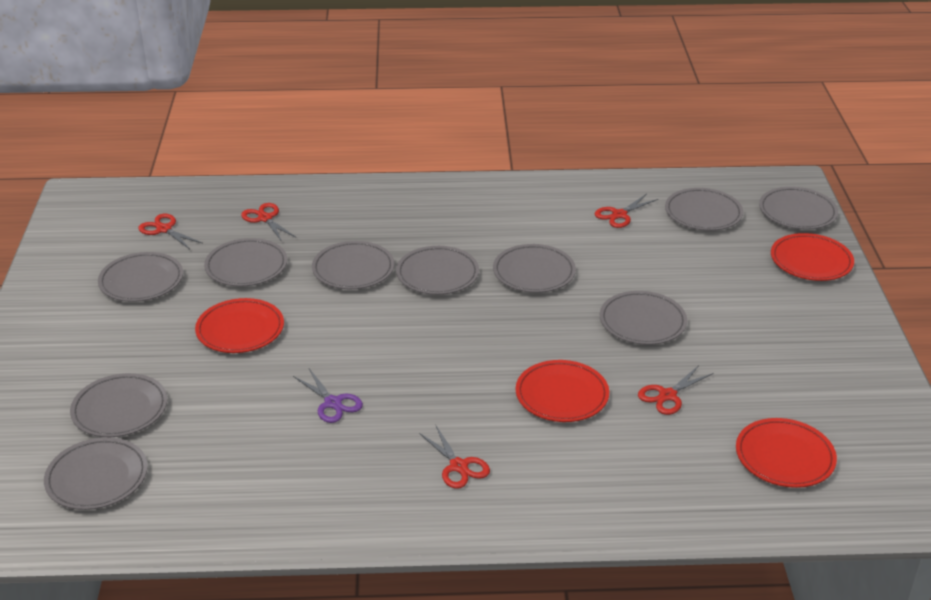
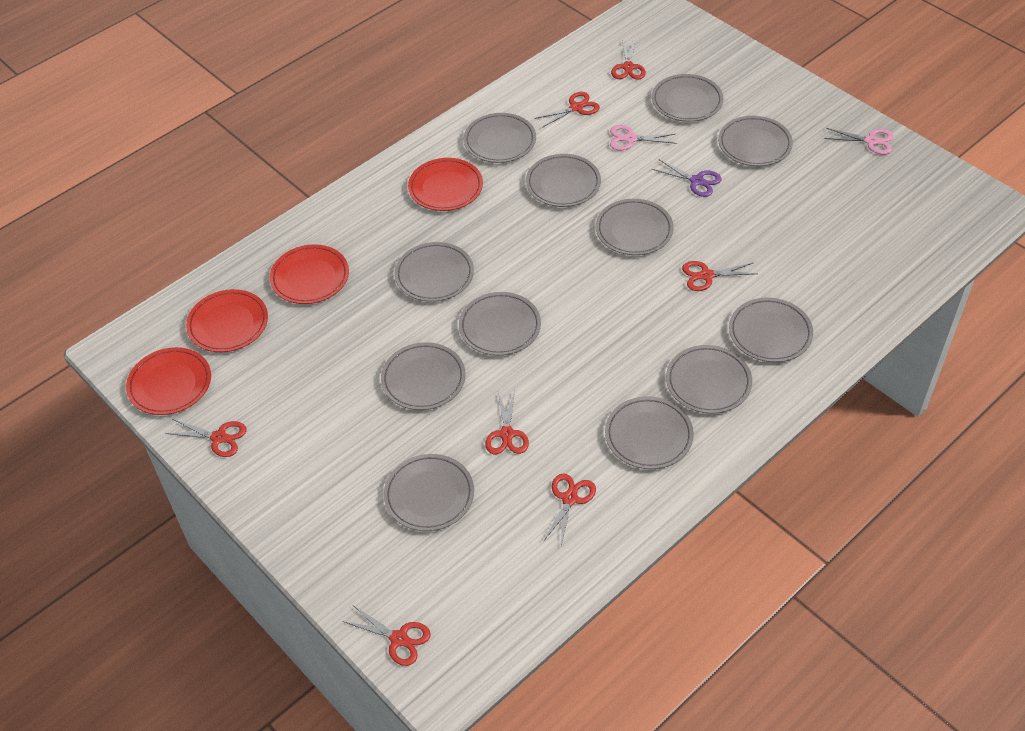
grey plate: 10 -> 12
pink scissors: 0 -> 2
red scissors: 5 -> 7

